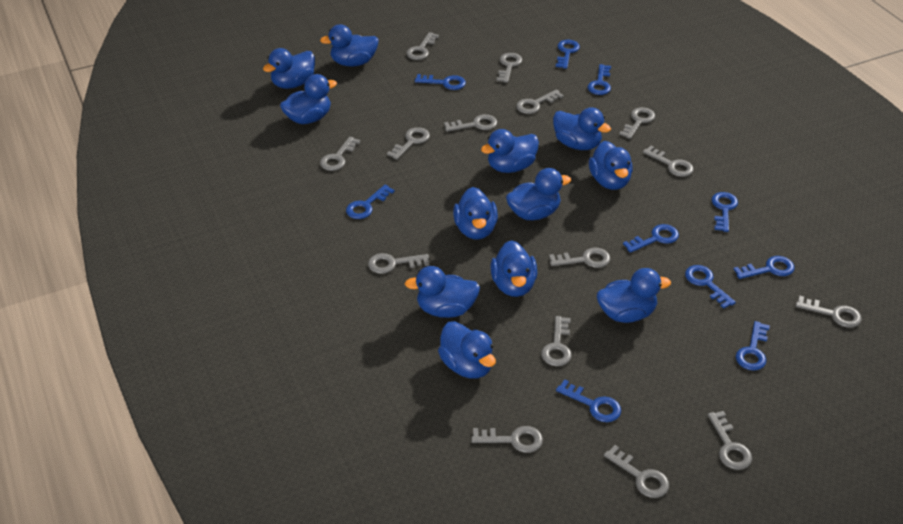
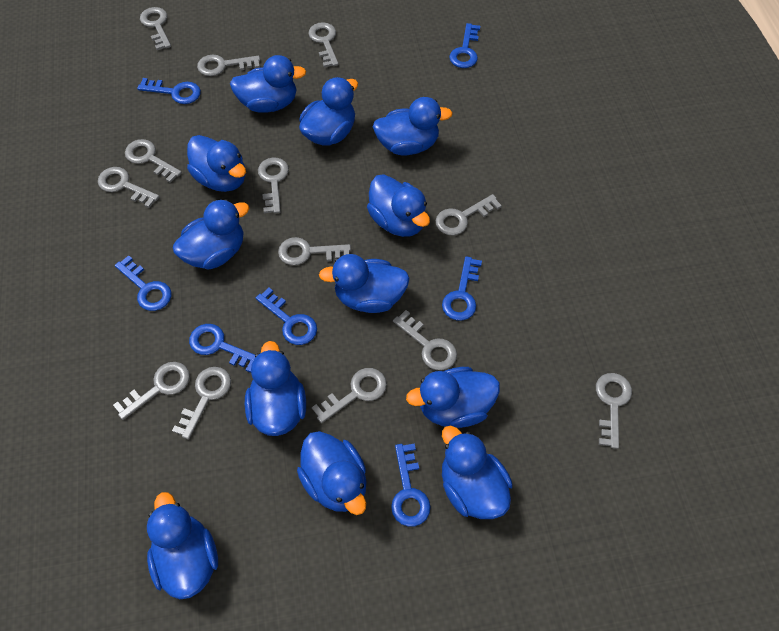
blue key: 10 -> 7
grey key: 15 -> 13

